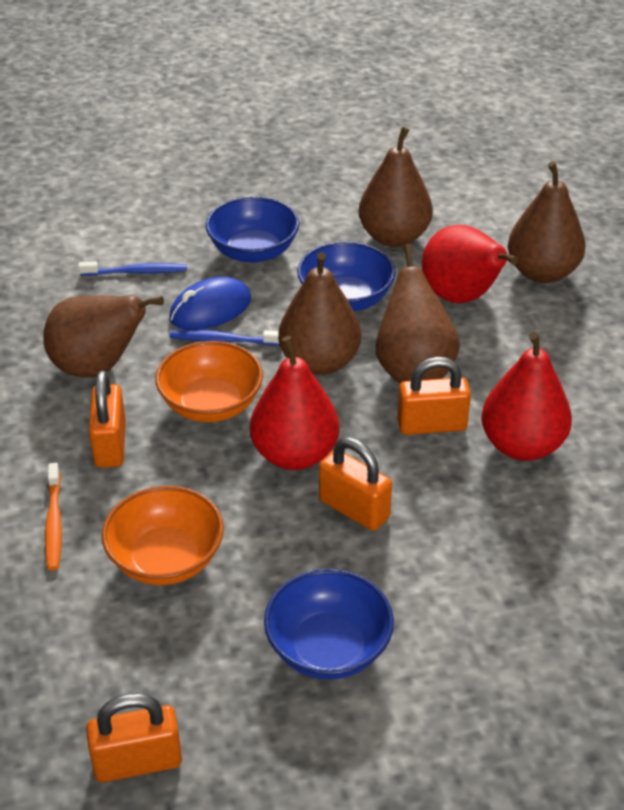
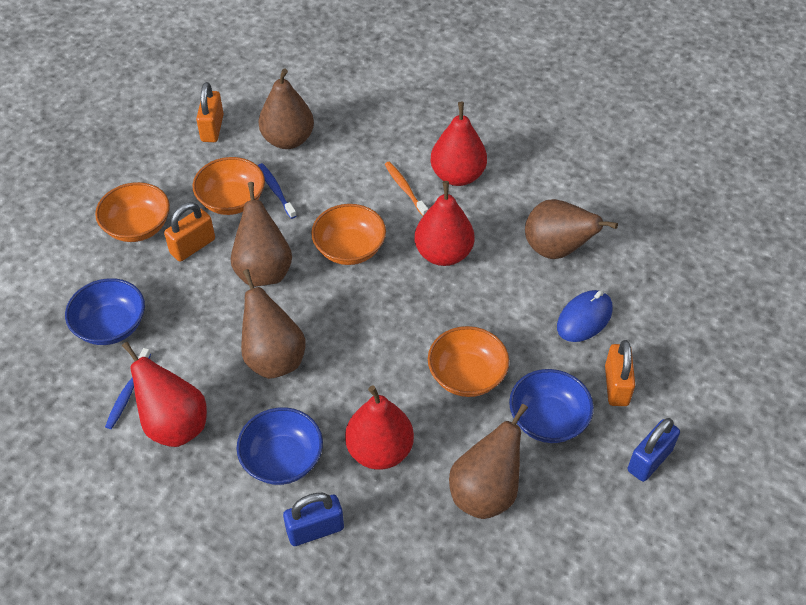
blue padlock: 0 -> 2
orange bowl: 2 -> 4
orange padlock: 4 -> 3
red pear: 3 -> 4

